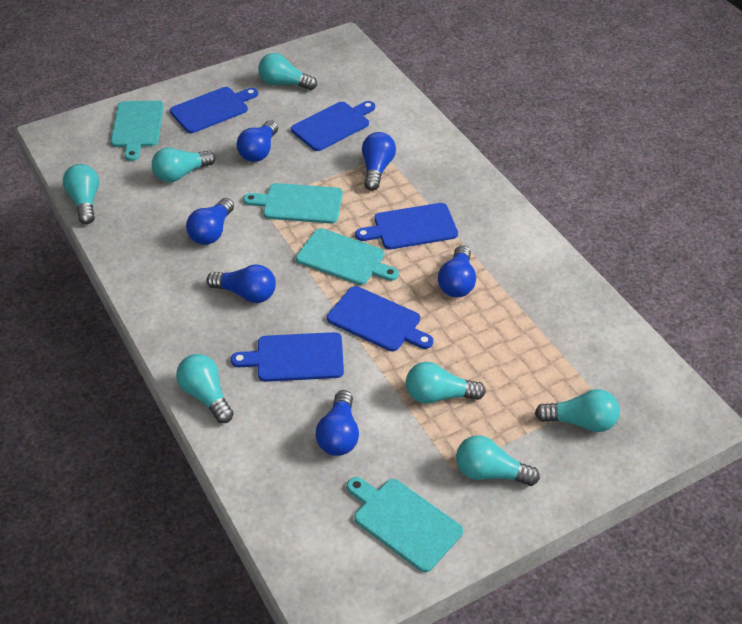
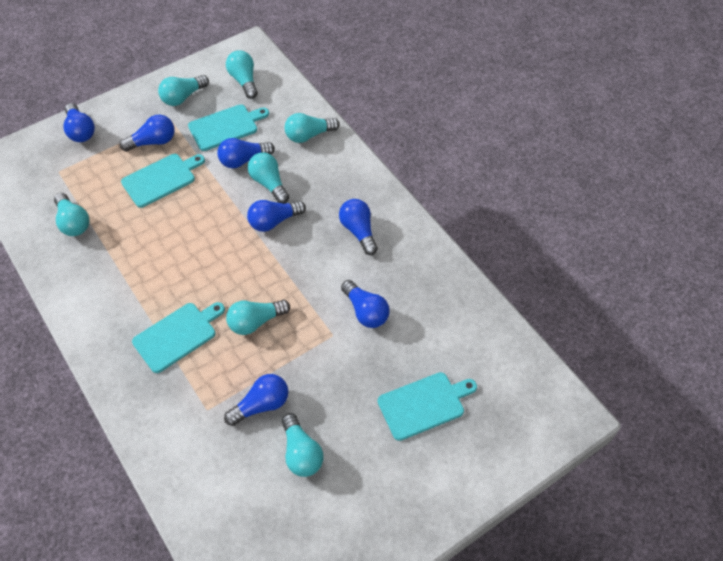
blue cutting board: 5 -> 0
blue light bulb: 6 -> 7

